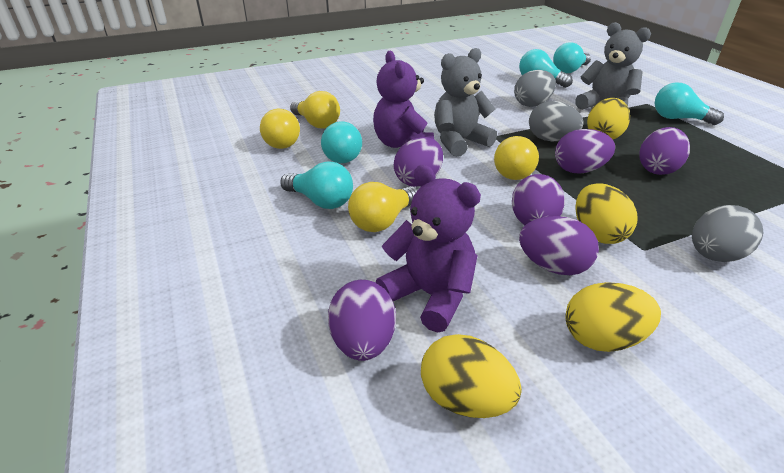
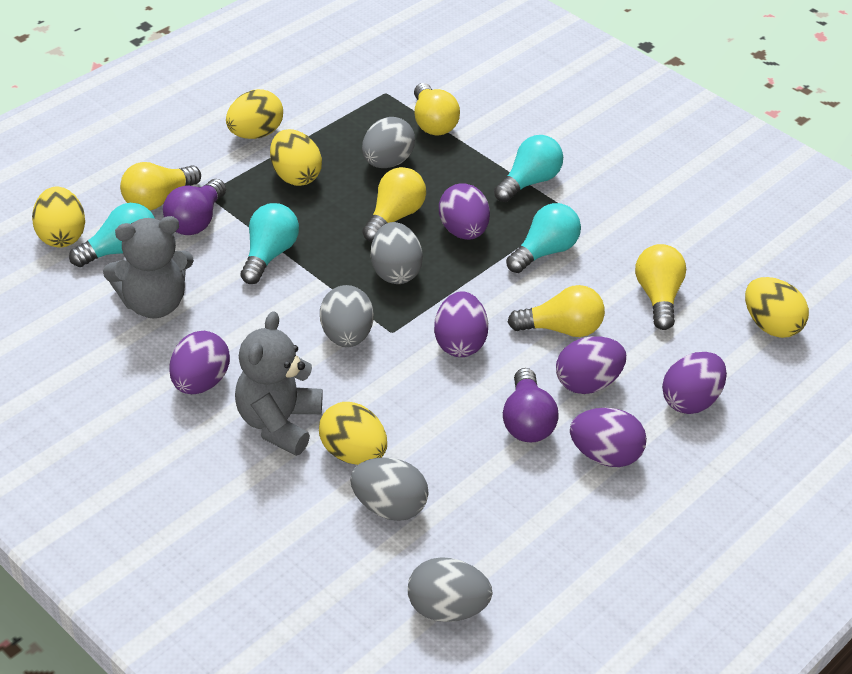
grey egg: 3 -> 5
purple light bulb: 0 -> 2
purple teddy bear: 2 -> 0
turquoise light bulb: 5 -> 4
yellow egg: 4 -> 5
yellow light bulb: 4 -> 5

